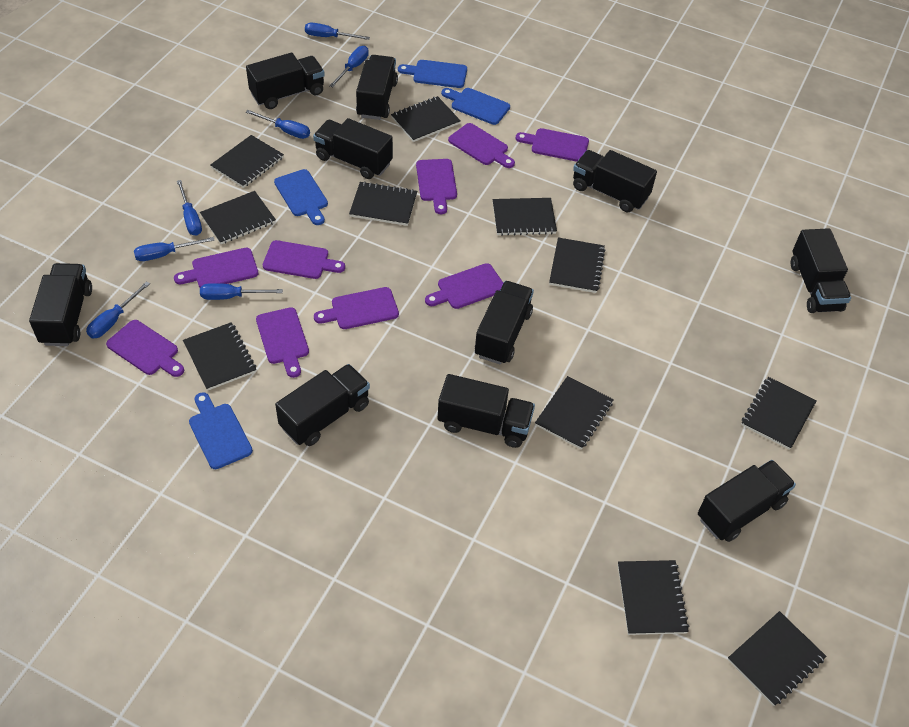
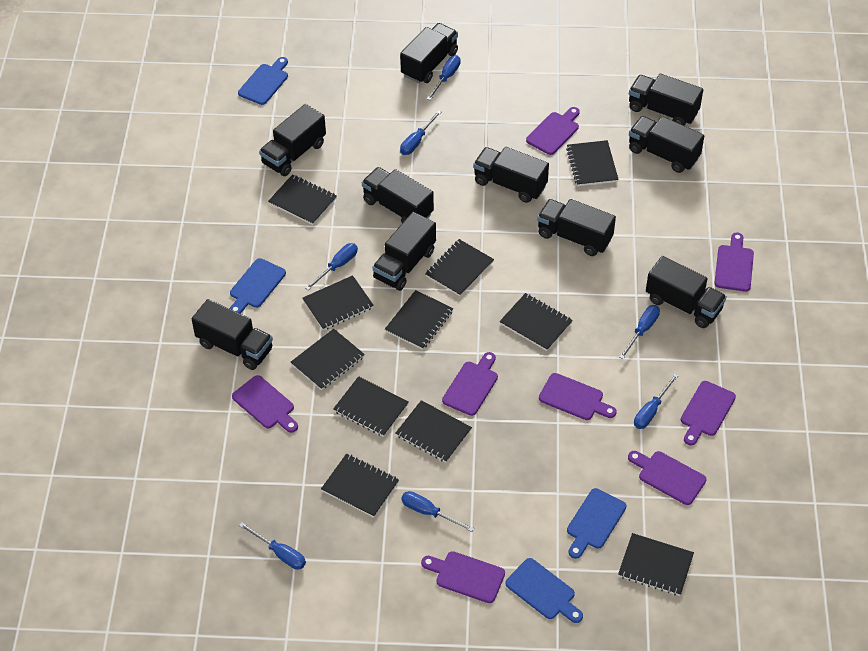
purple cutting board: 9 -> 8

